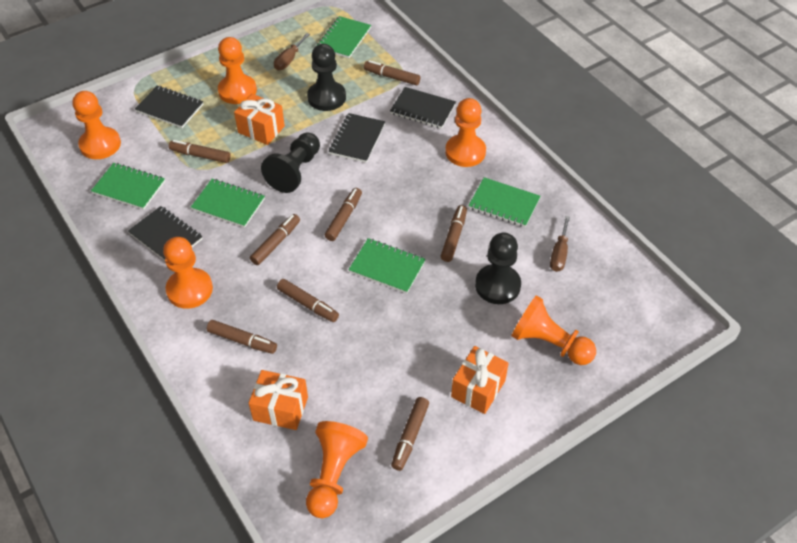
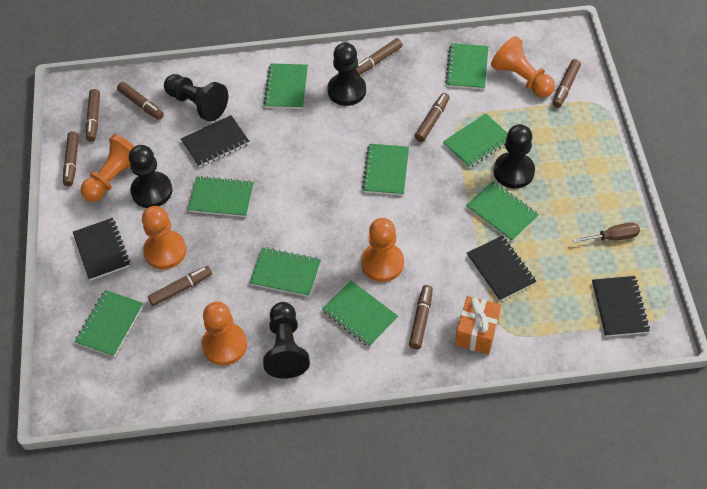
black pawn: 3 -> 5
brown screwdriver: 2 -> 1
green notebook: 5 -> 9
orange gift: 3 -> 1
orange pawn: 6 -> 5

